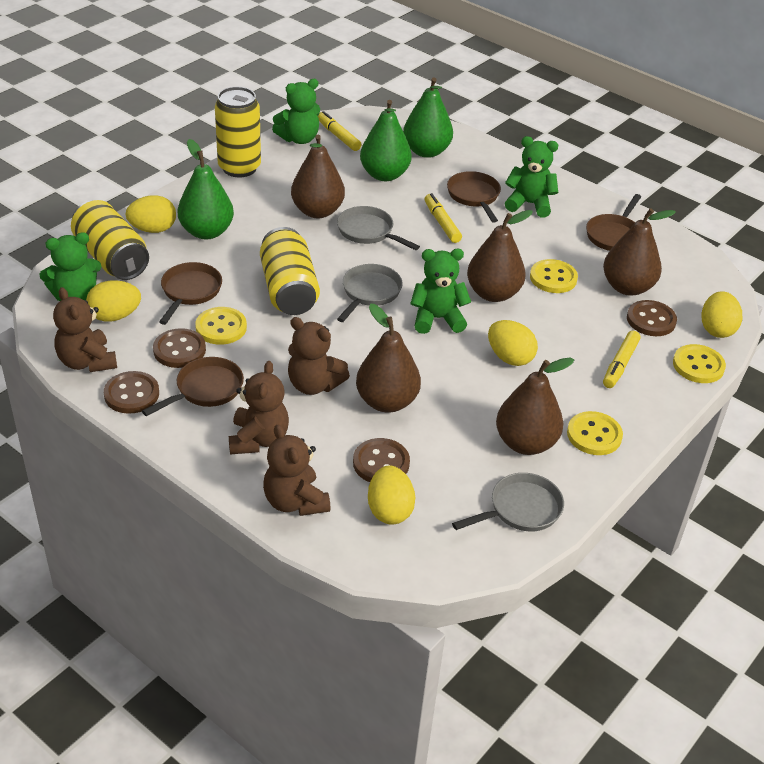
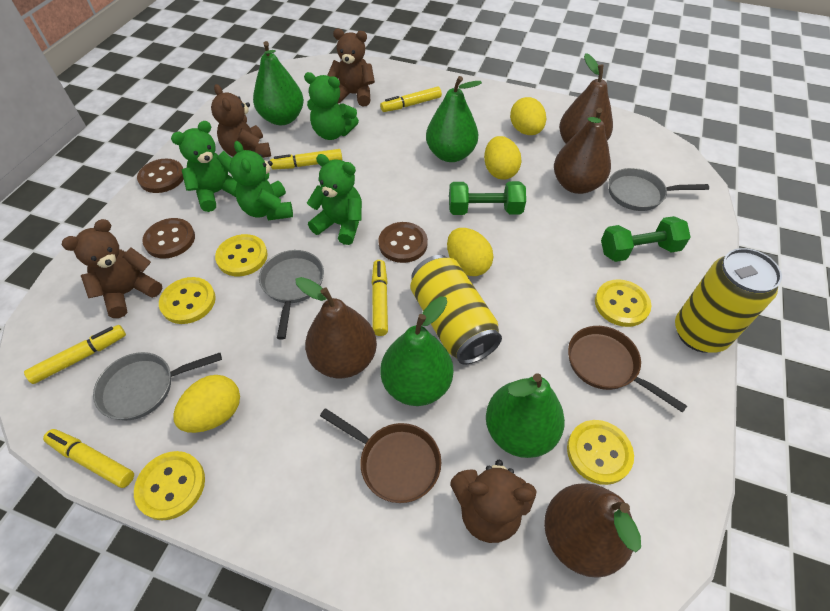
brown button: 4 -> 3
brown pan: 4 -> 2
brown pear: 5 -> 4
green dumbbell: 0 -> 2
green pear: 3 -> 4
yellow button: 4 -> 5
yellow can: 3 -> 2
yellow egg: 5 -> 4
yellow marker: 3 -> 5

